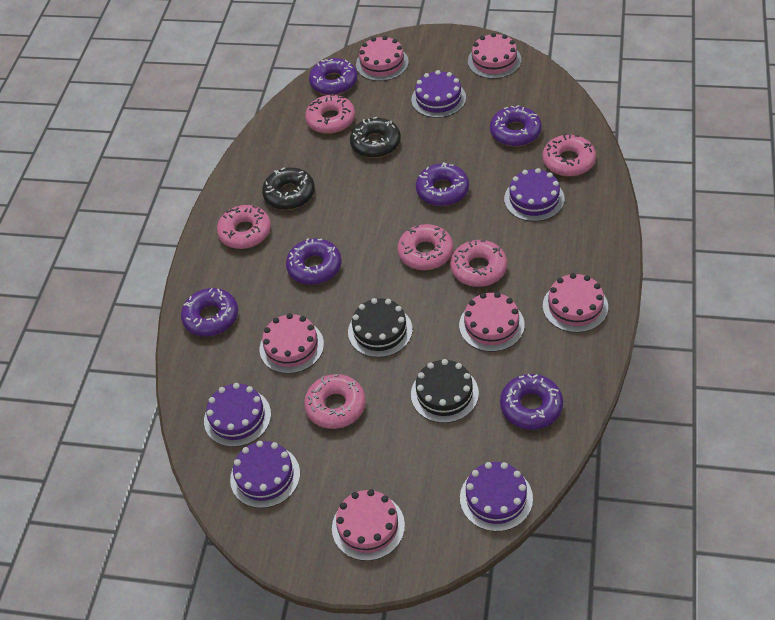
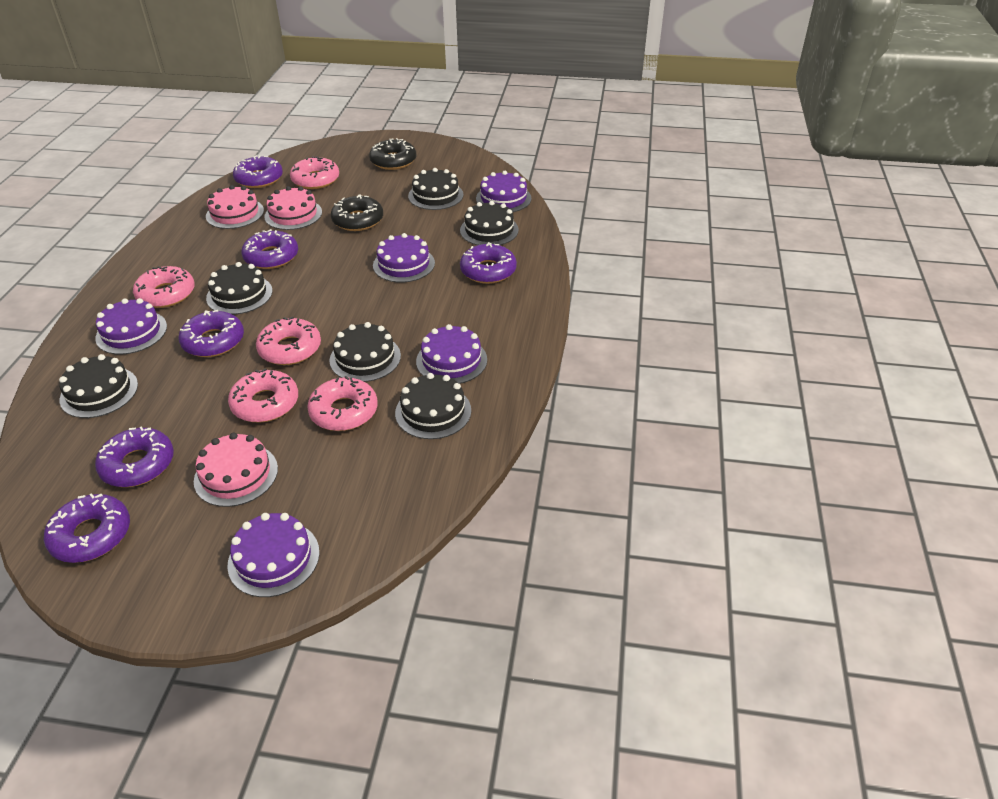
black cake: 2 -> 6
pink cake: 6 -> 3
pink donut: 6 -> 5

